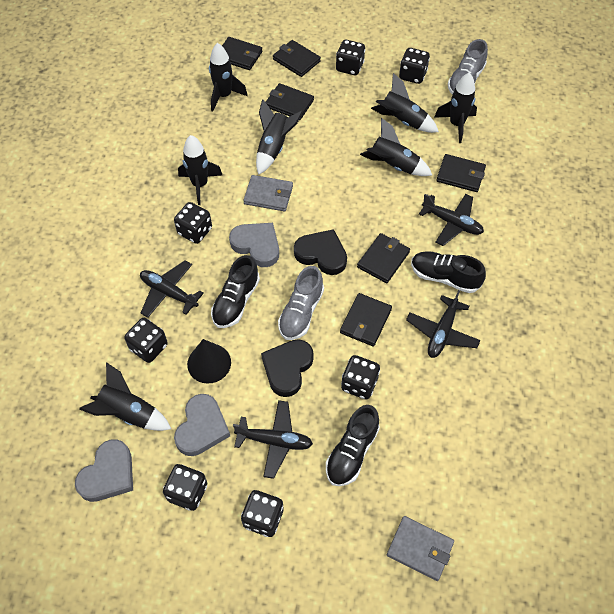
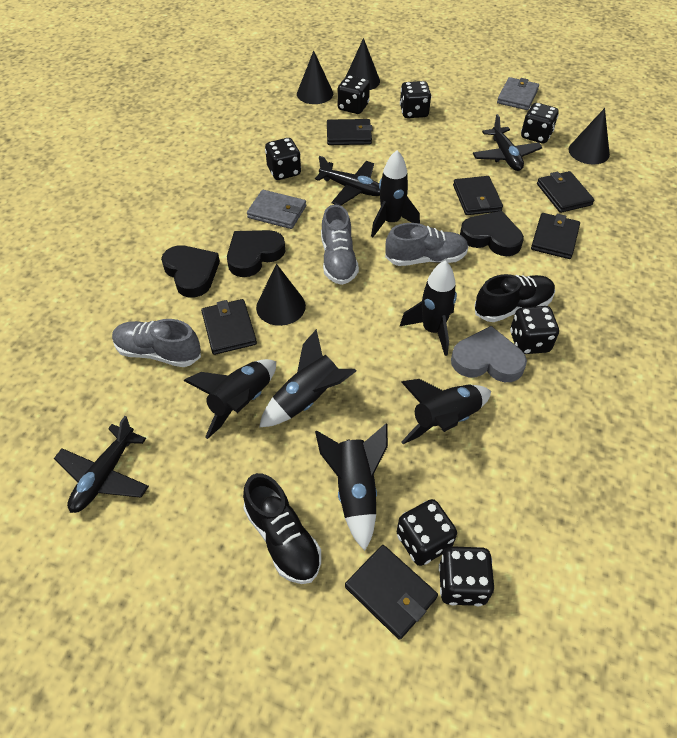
black cone: 1 -> 4
black heart: 2 -> 3
black plane: 4 -> 3
black rocket: 7 -> 6
black shoe: 3 -> 2
grey heart: 3 -> 1
grey shoe: 2 -> 3

